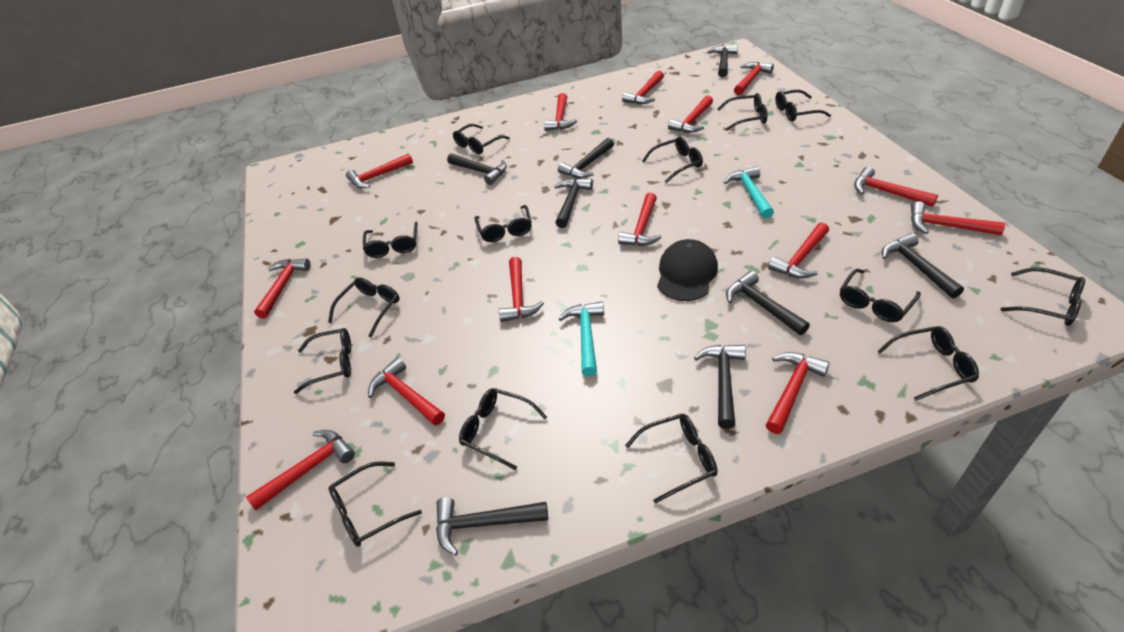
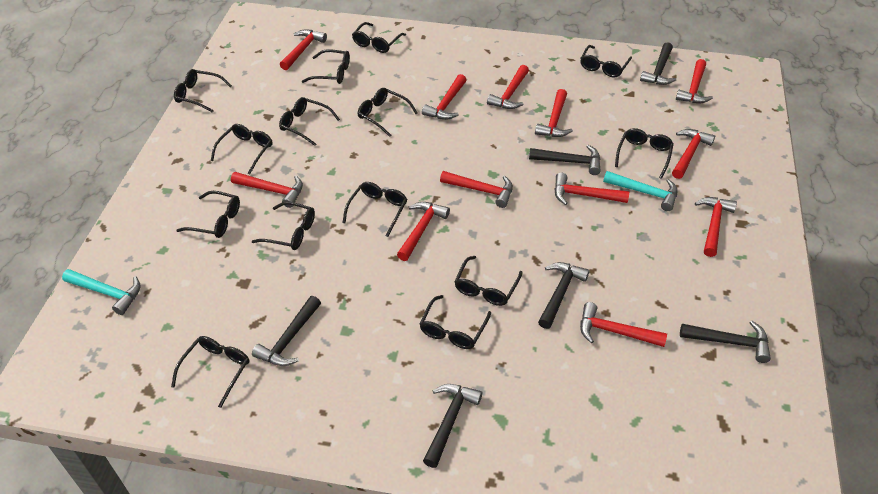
black cap: 1 -> 0
black hammer: 8 -> 6
red hammer: 14 -> 12

